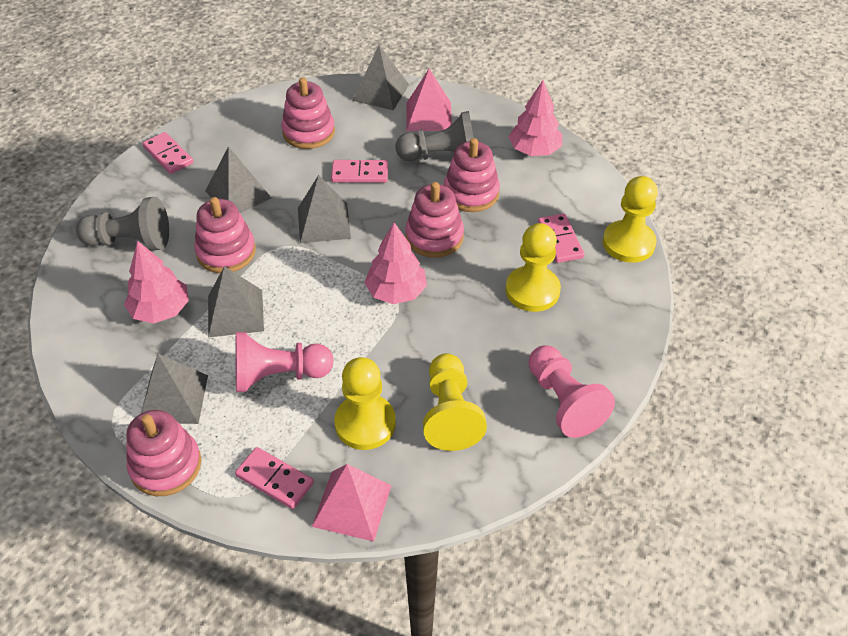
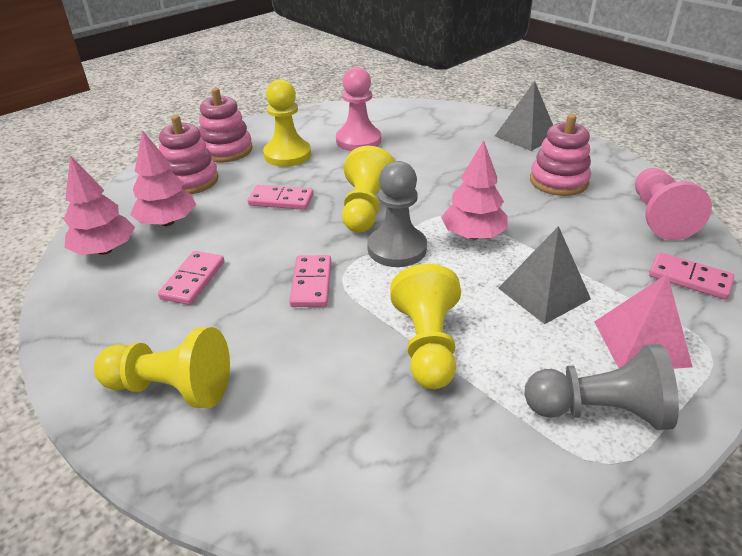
grey pyramid: 5 -> 2
pink pyramid: 2 -> 1
pink stacking toy: 5 -> 3

